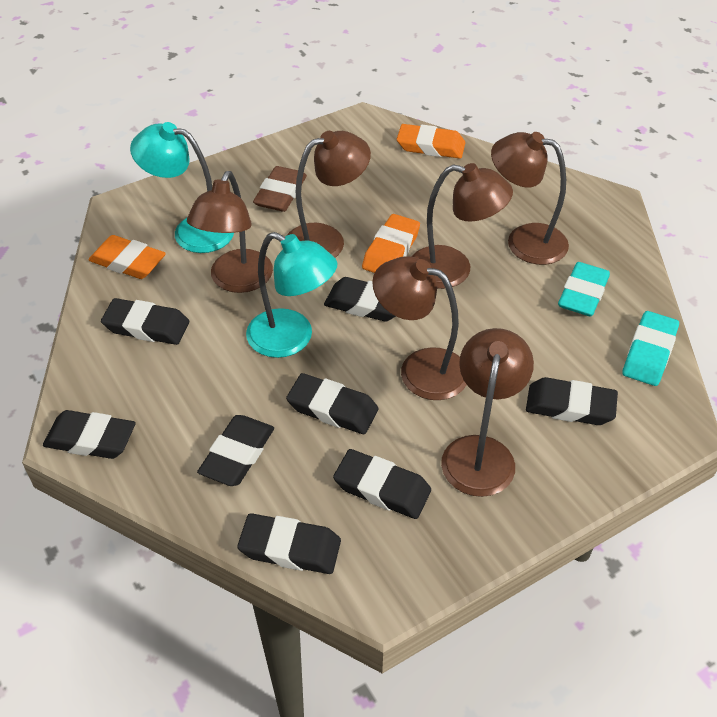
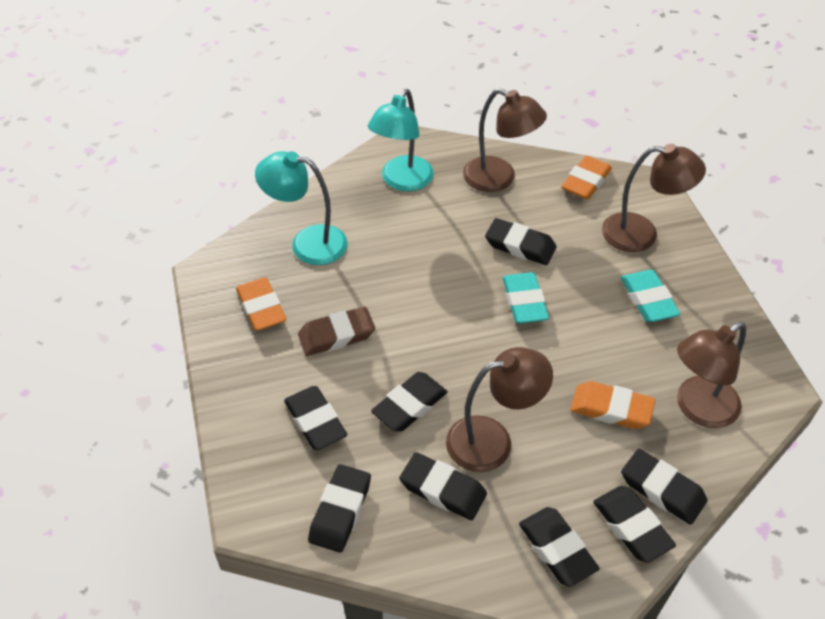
brown lamp: 6 -> 4

